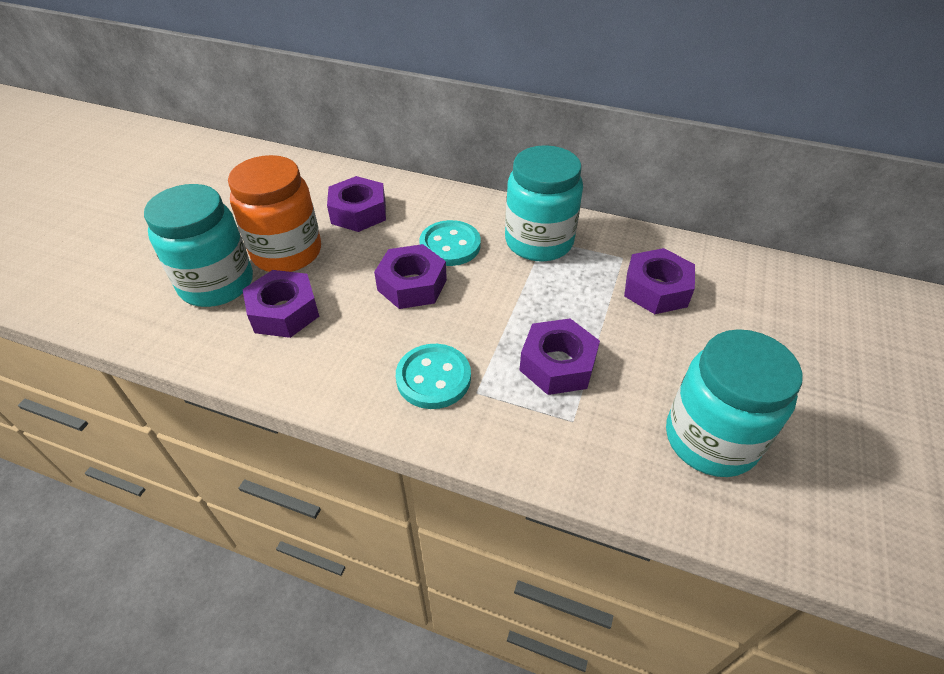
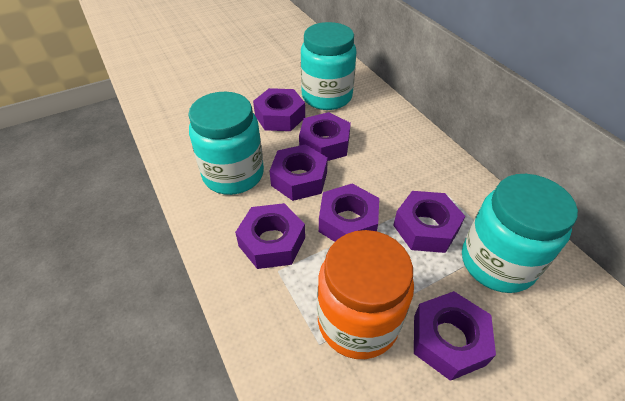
purple nut: 5 -> 7
turquoise button: 2 -> 0

